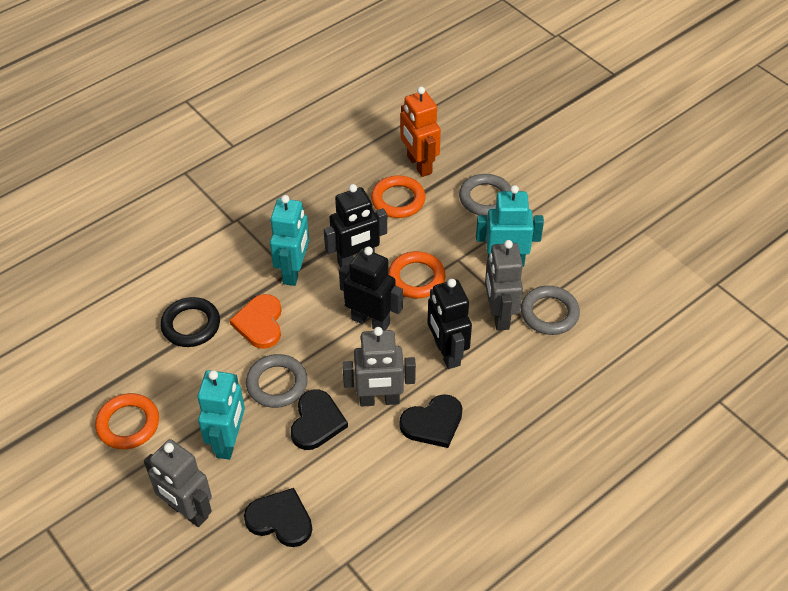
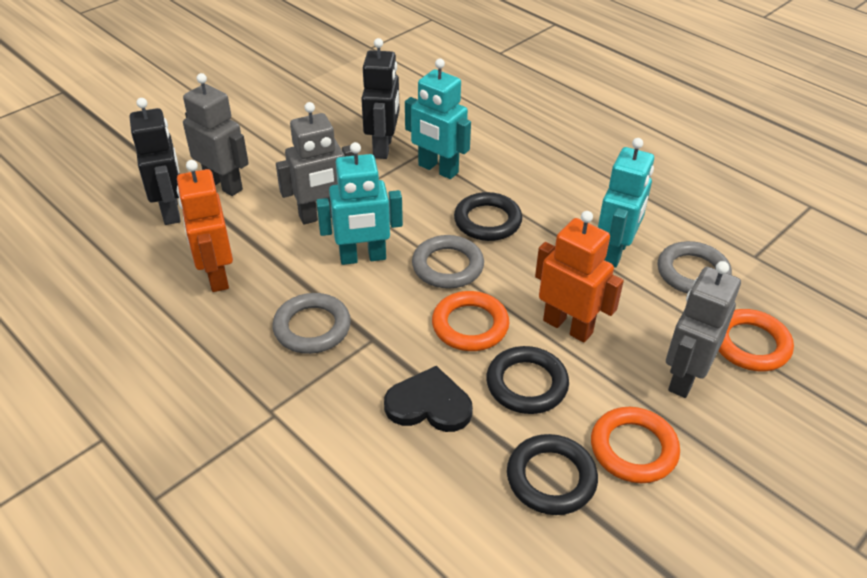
black heart: 3 -> 1
black ring: 1 -> 3
black robot: 3 -> 2
orange heart: 1 -> 0
orange robot: 1 -> 2

